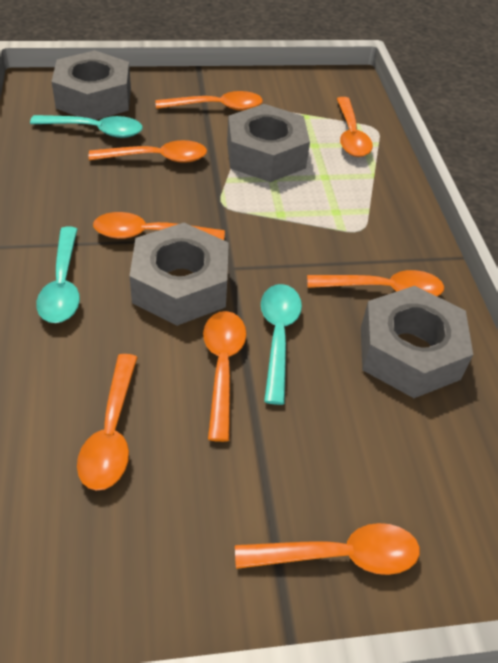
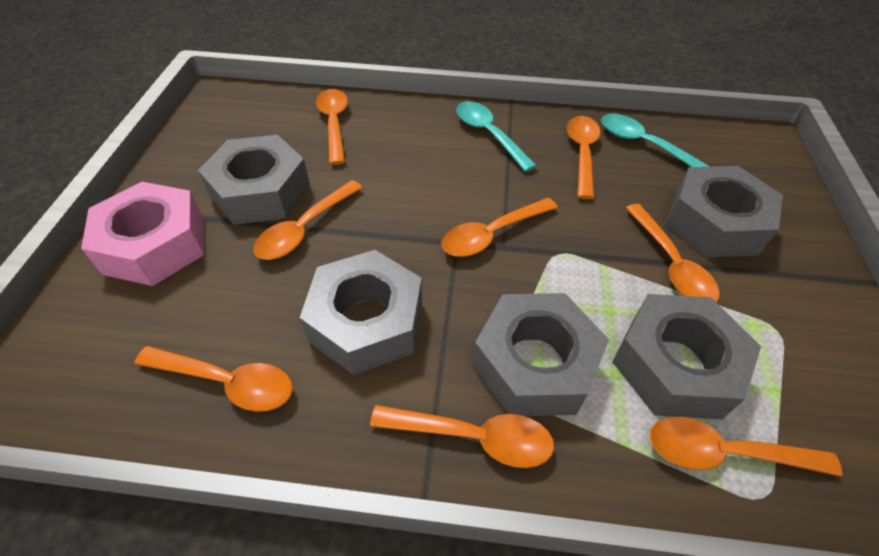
grey nut: 4 -> 5
pink nut: 0 -> 1
turquoise spoon: 3 -> 2

